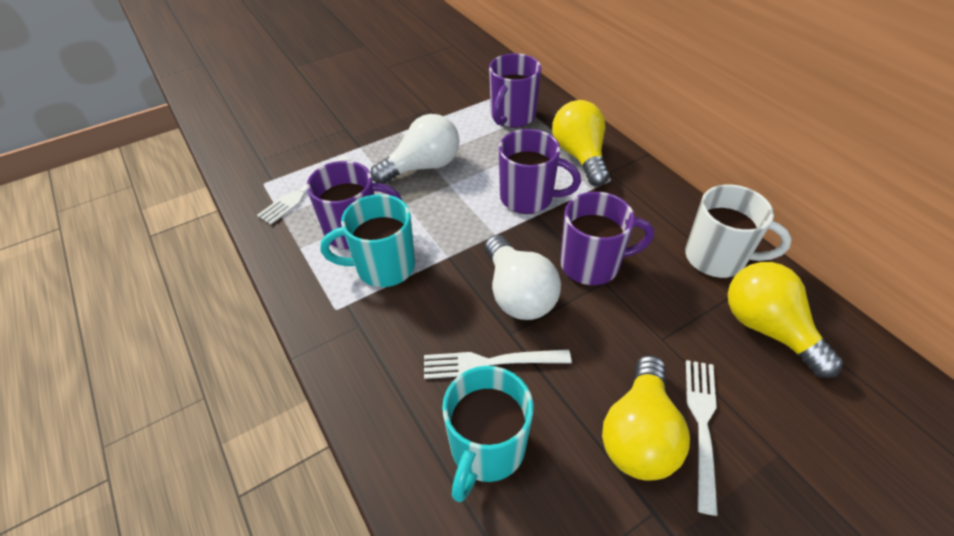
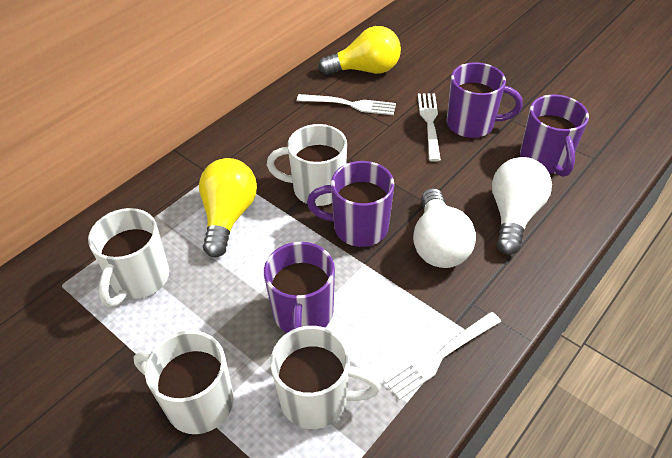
turquoise mug: 2 -> 0
white mug: 1 -> 4
yellow light bulb: 3 -> 2

